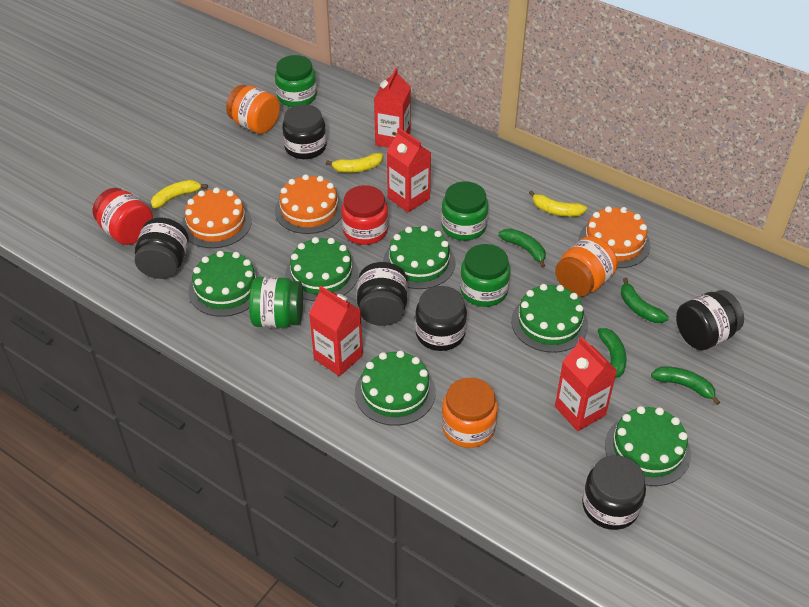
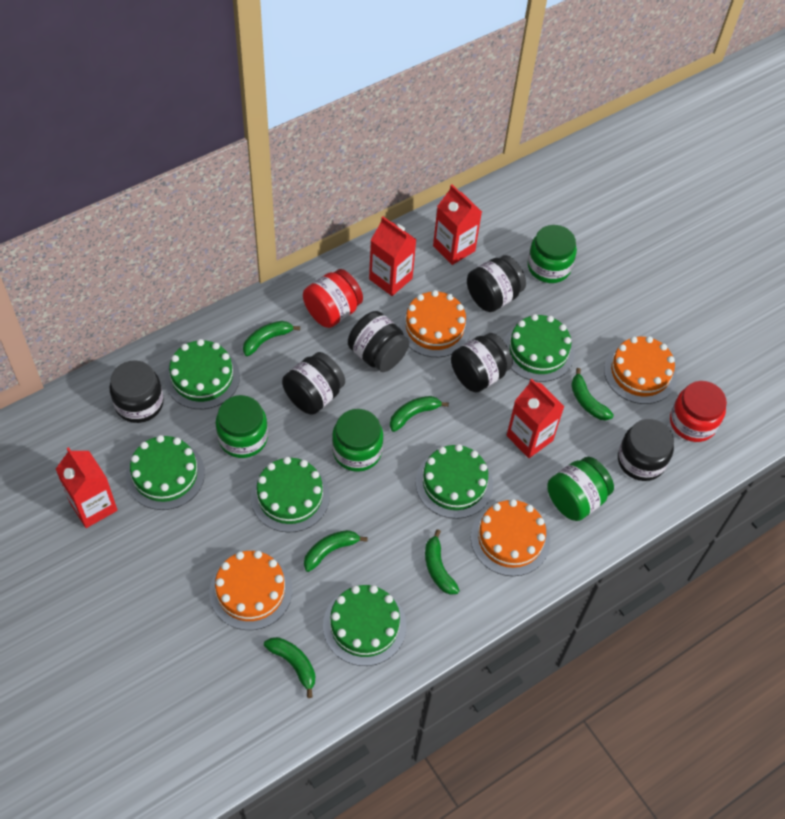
green banana: 4 -> 6
orange cake: 3 -> 4
orange jar: 3 -> 0
yellow banana: 3 -> 0

